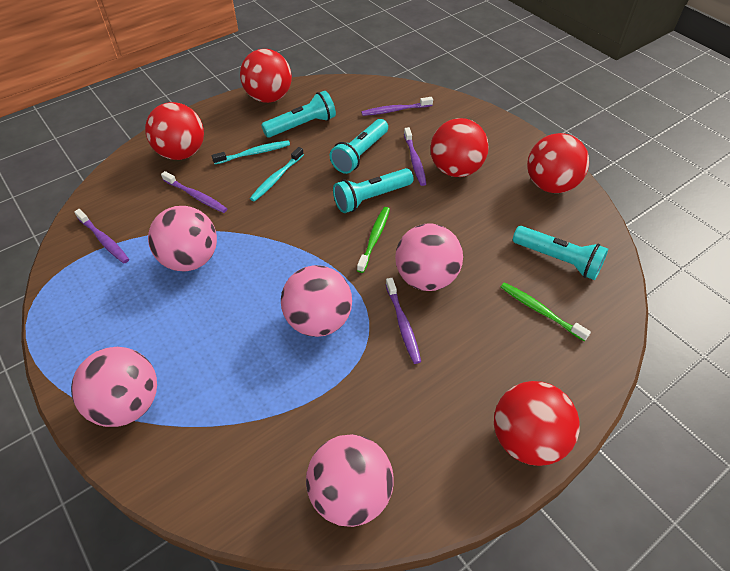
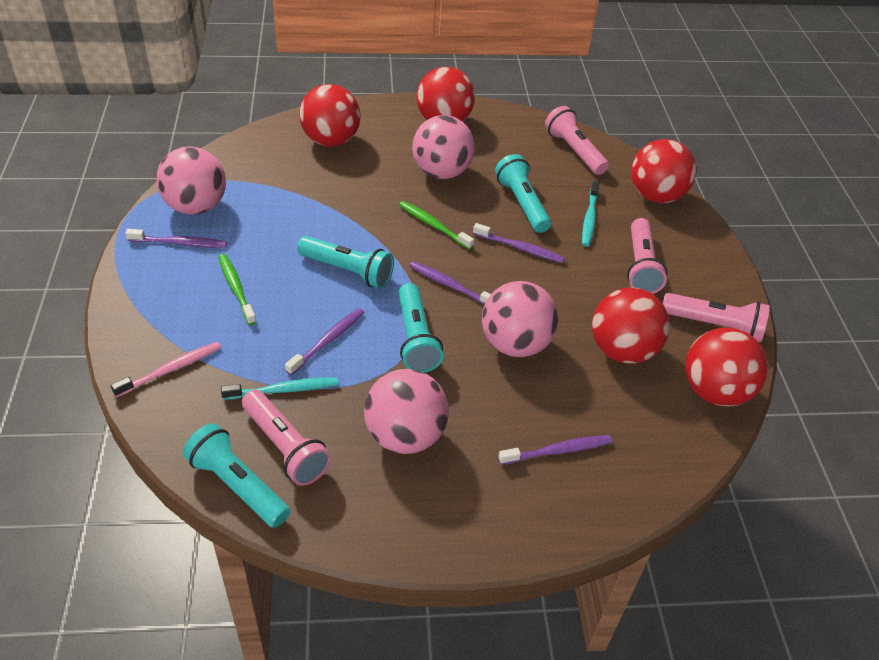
pink ball: 5 -> 4
pink flashlight: 0 -> 4
pink toothbrush: 0 -> 1

